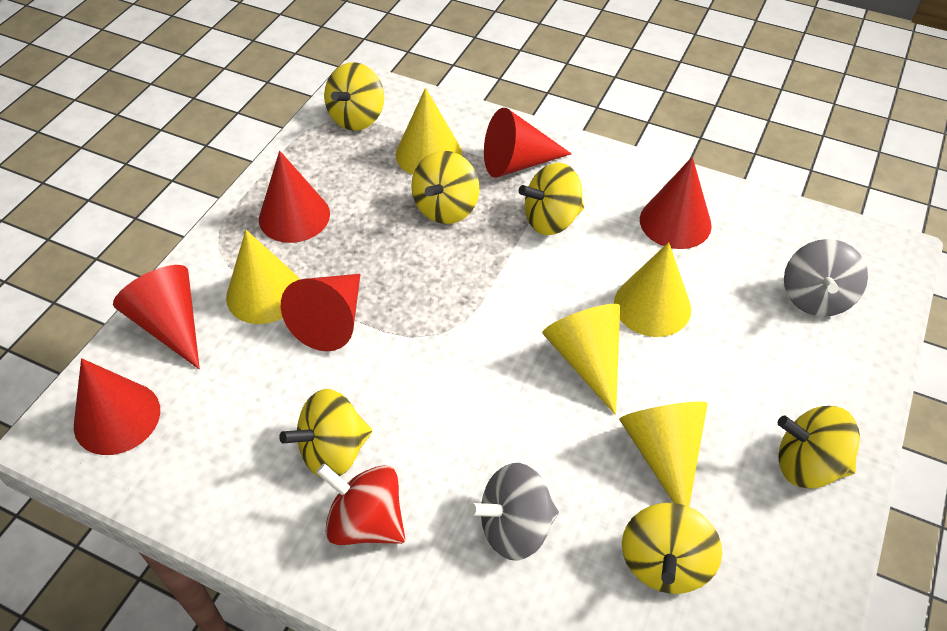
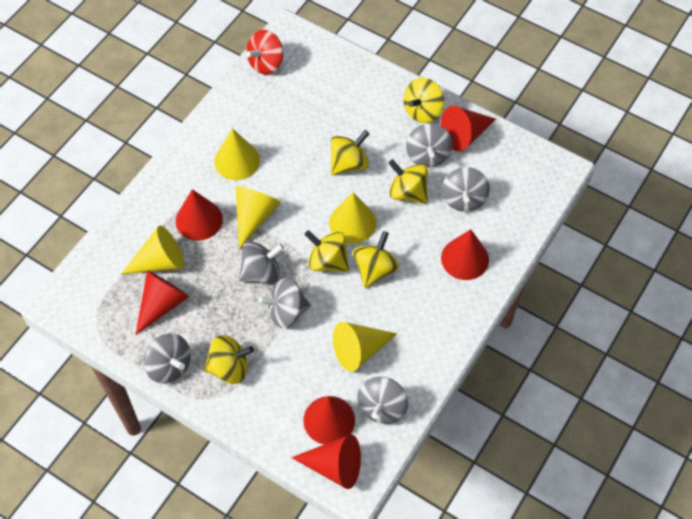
grey spinning top: 2 -> 6

